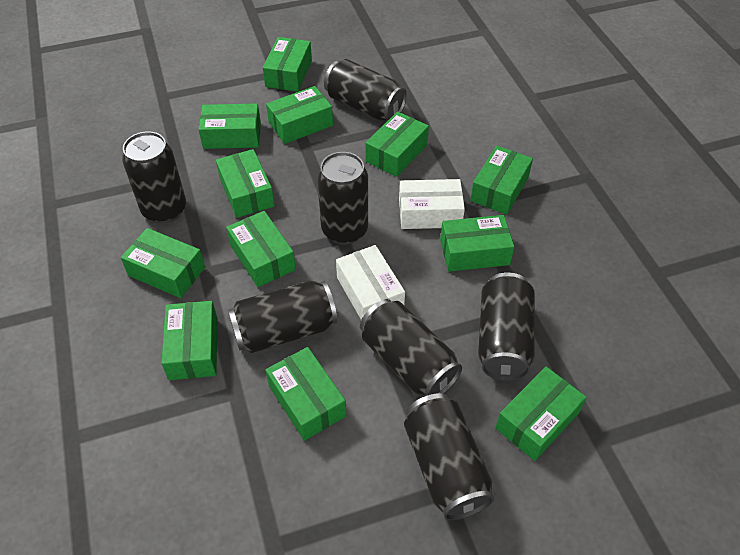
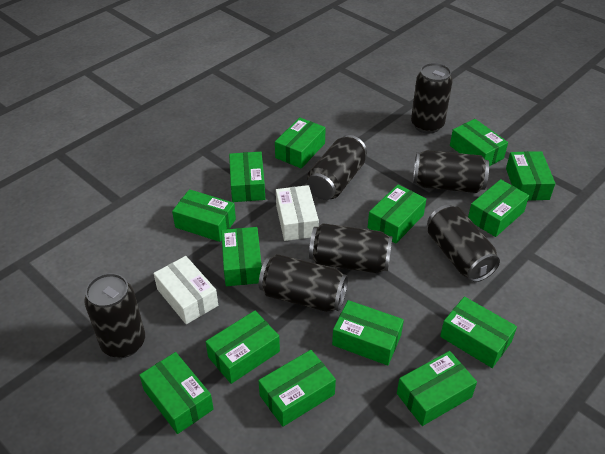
green box: 12 -> 14

